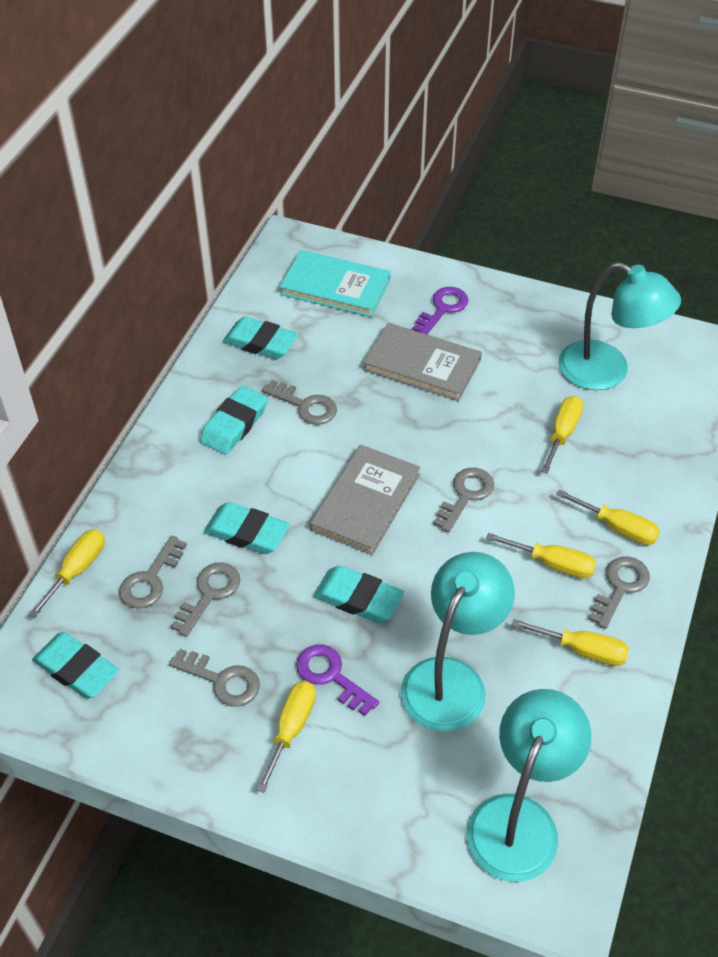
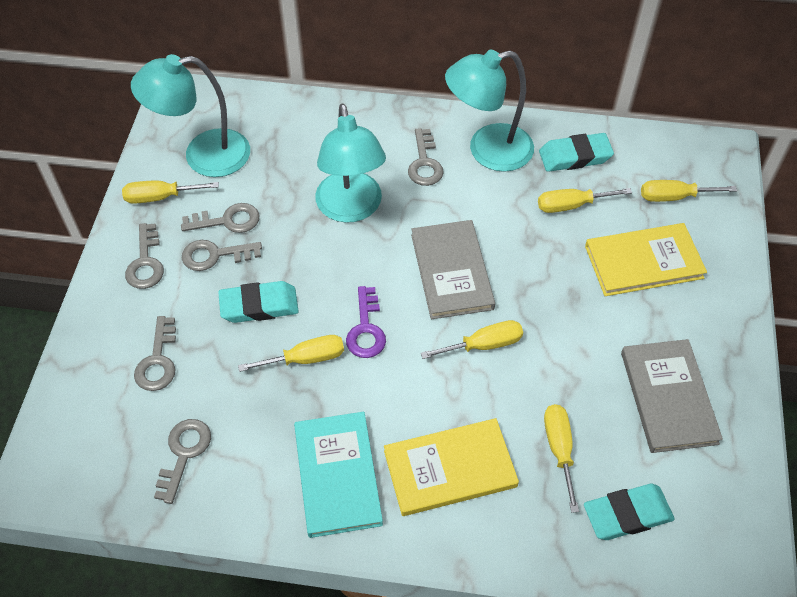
purple key: 2 -> 1
turquoise eraser: 5 -> 3
yellow book: 0 -> 2

